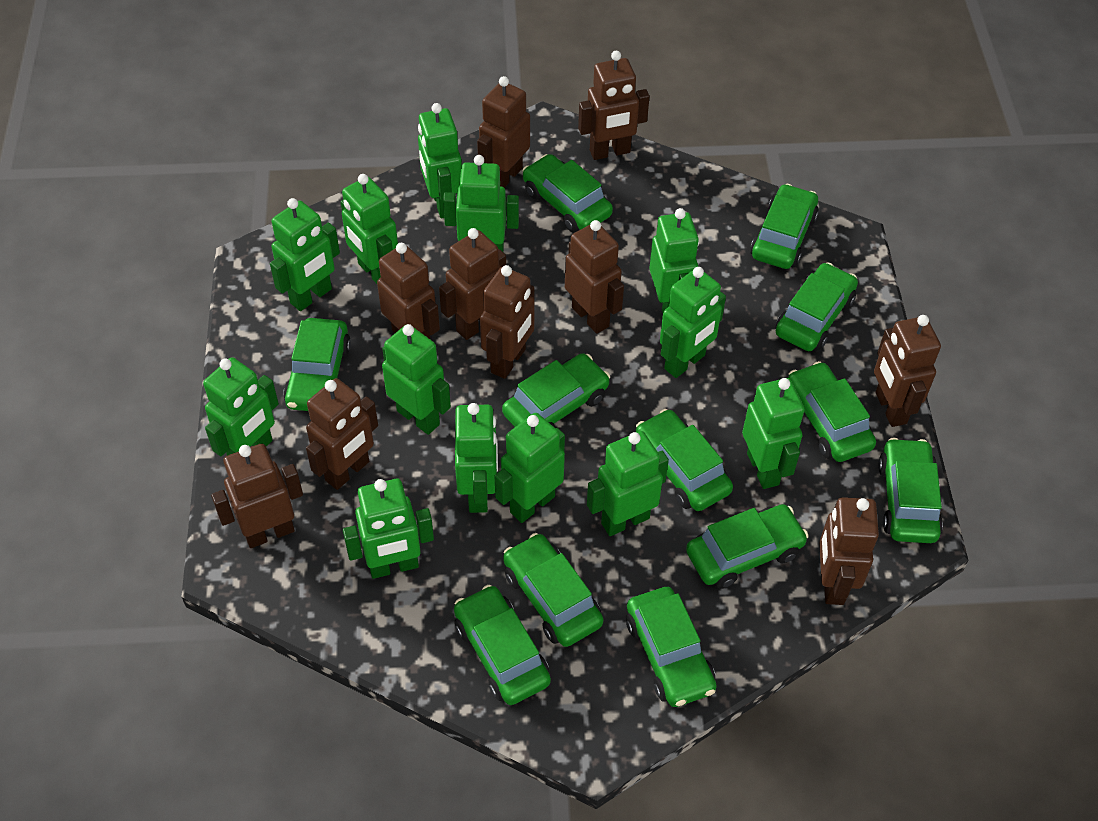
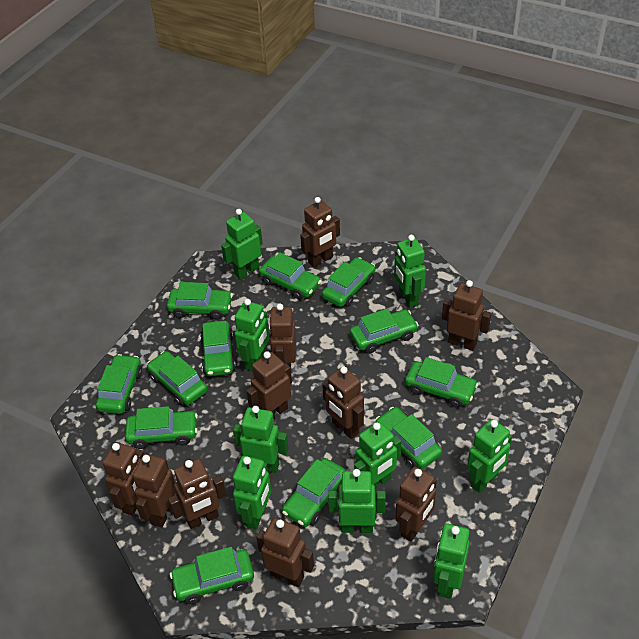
green robot: 13 -> 9

